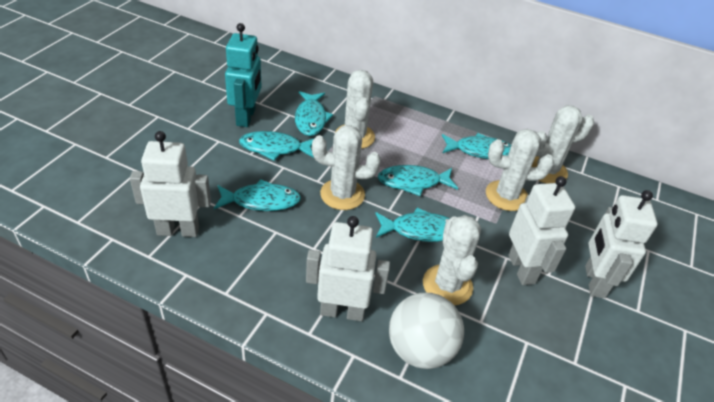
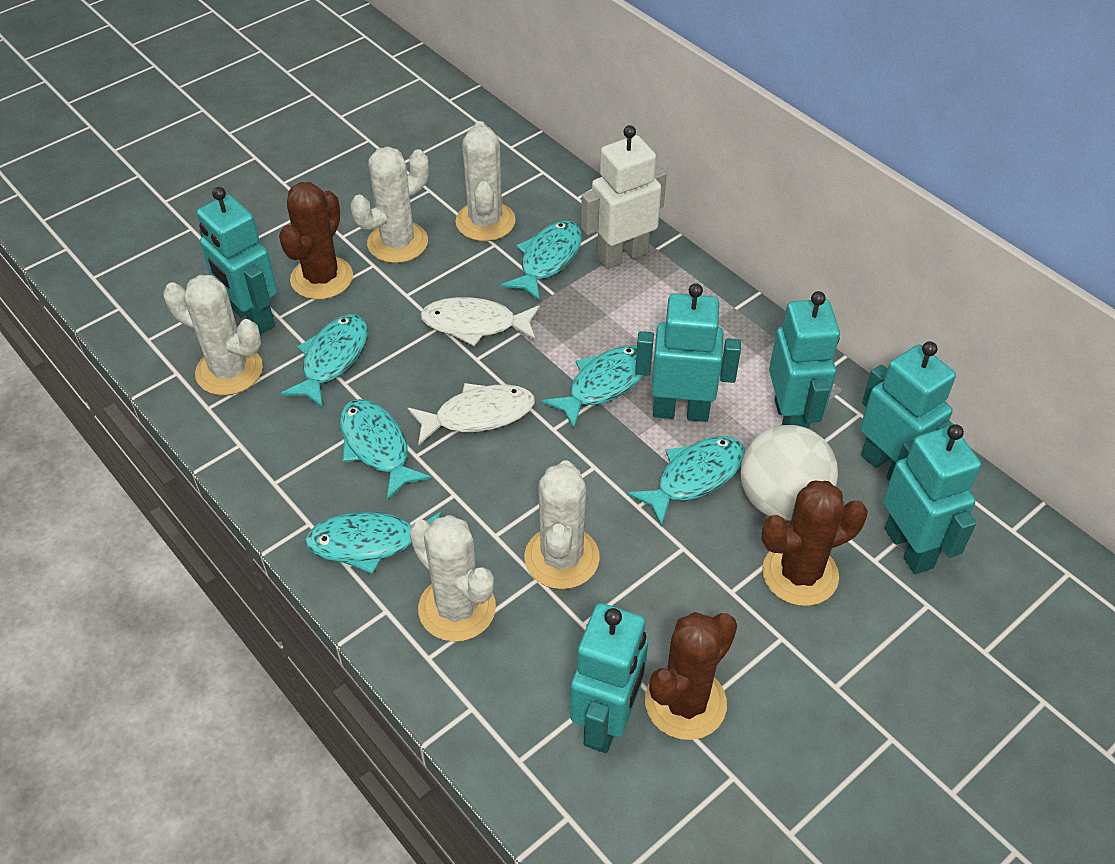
brown cactus: 0 -> 3
turquoise robot: 1 -> 6
white fish: 0 -> 2
white robot: 4 -> 1

